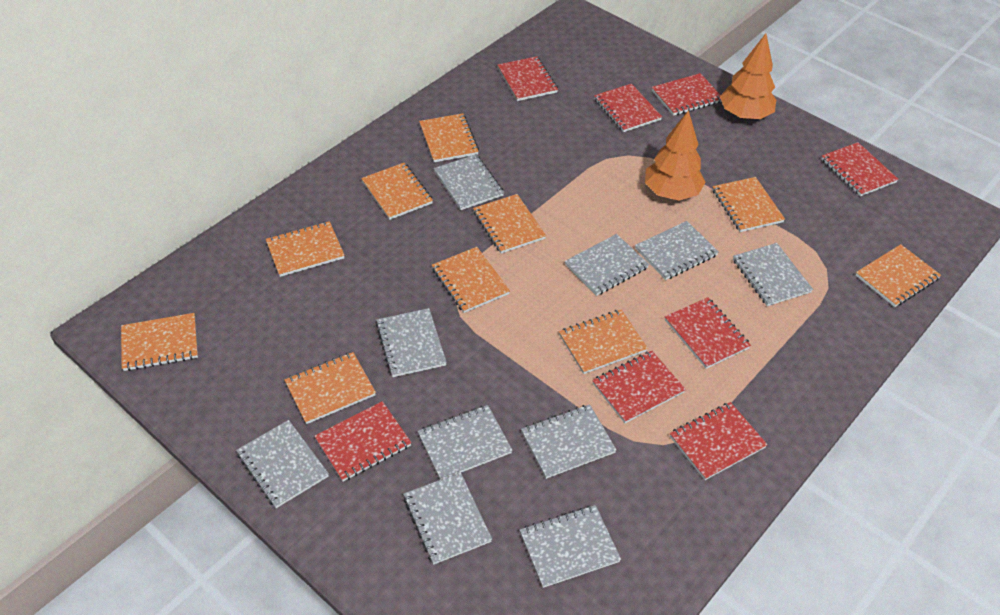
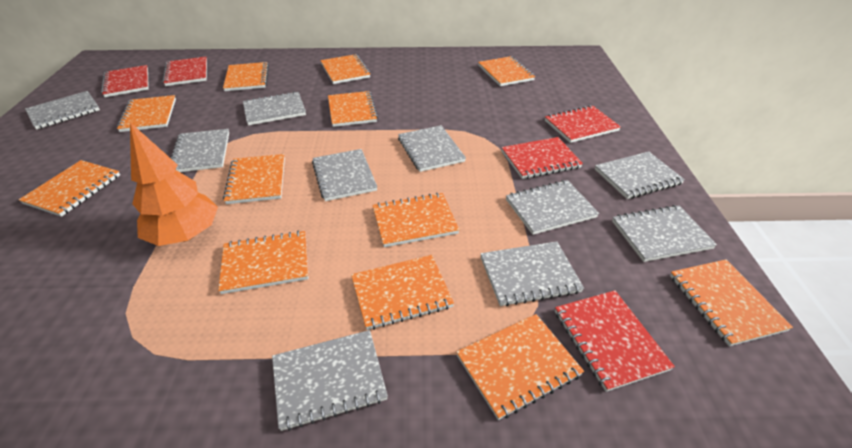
orange notebook: 10 -> 12
orange tree: 2 -> 1
red notebook: 8 -> 5

